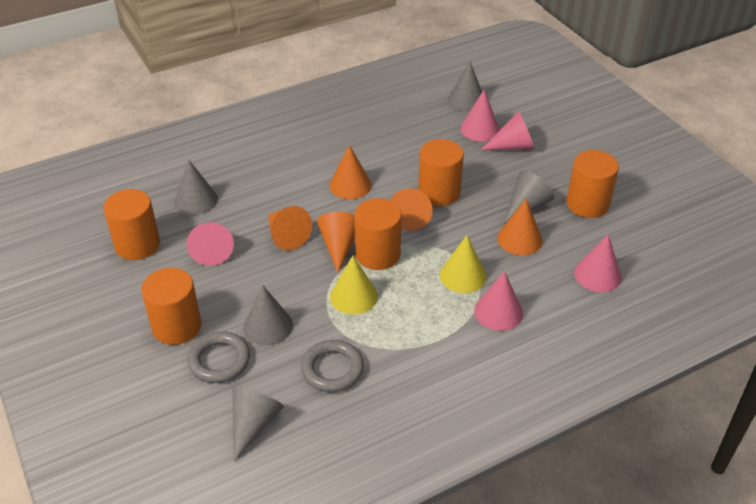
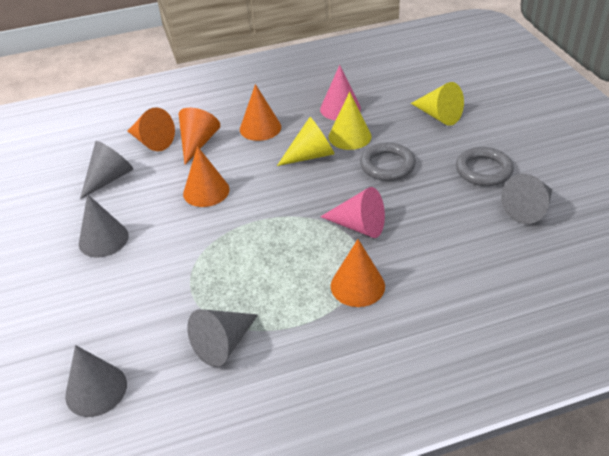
orange cylinder: 5 -> 0
pink cone: 5 -> 2
yellow cone: 2 -> 3

